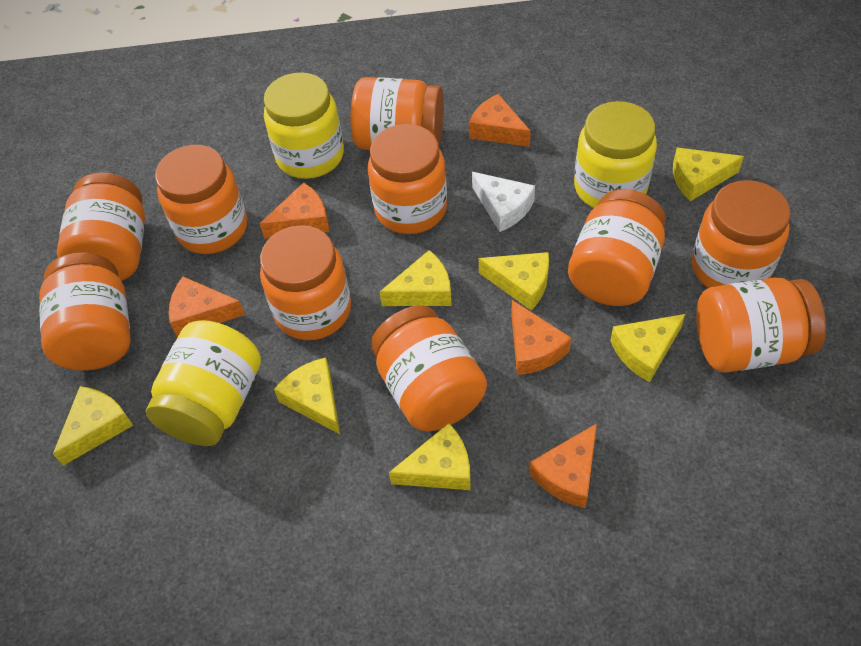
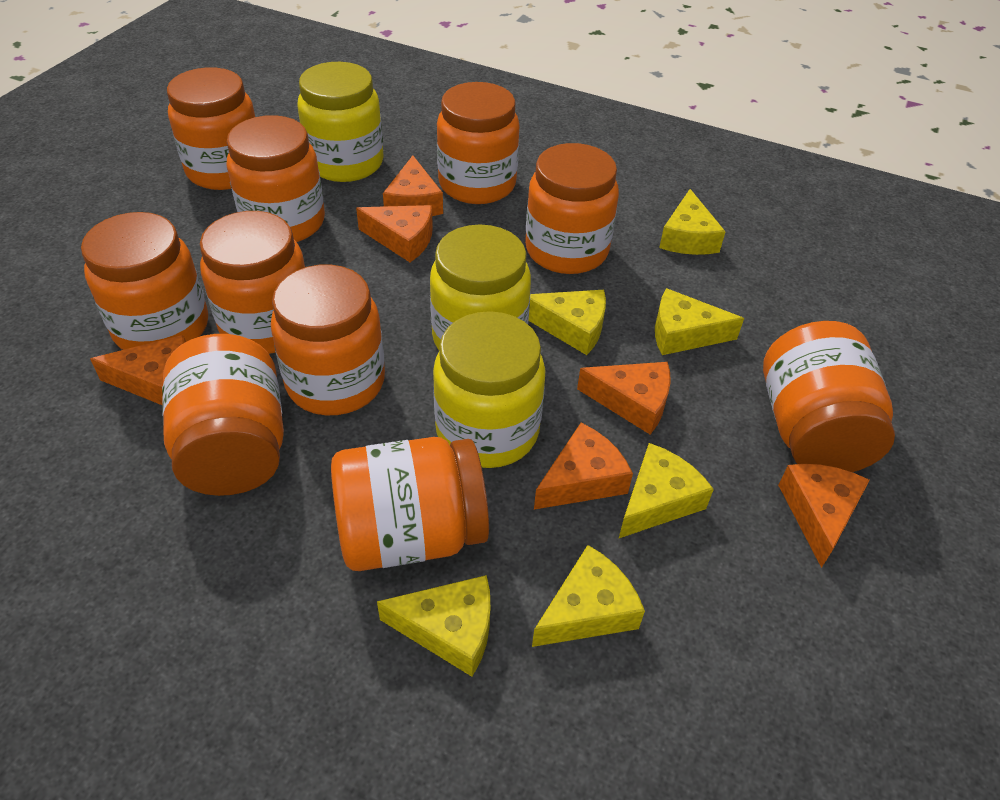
orange cheese: 5 -> 6
white cheese: 1 -> 0
yellow cheese: 7 -> 6

